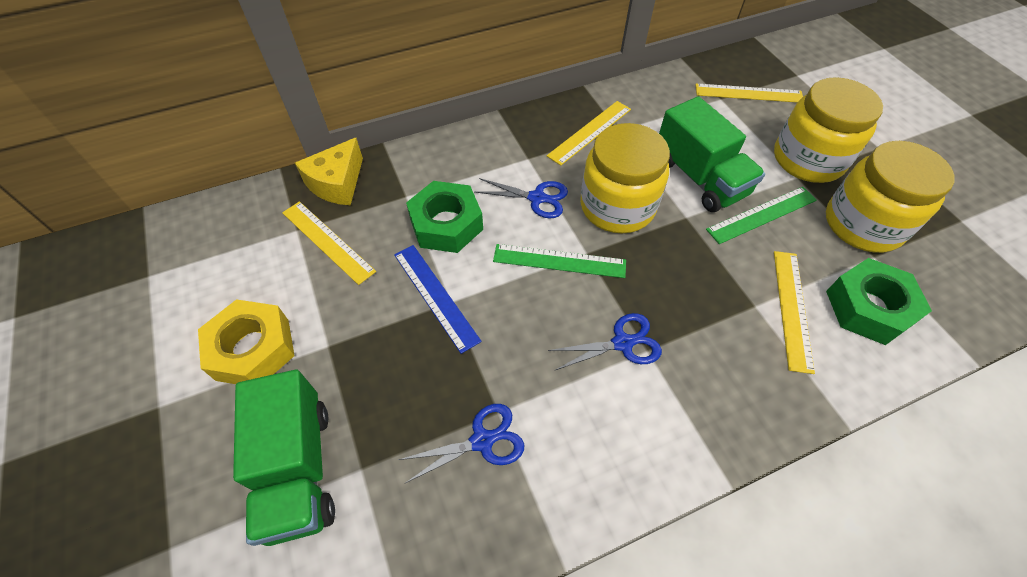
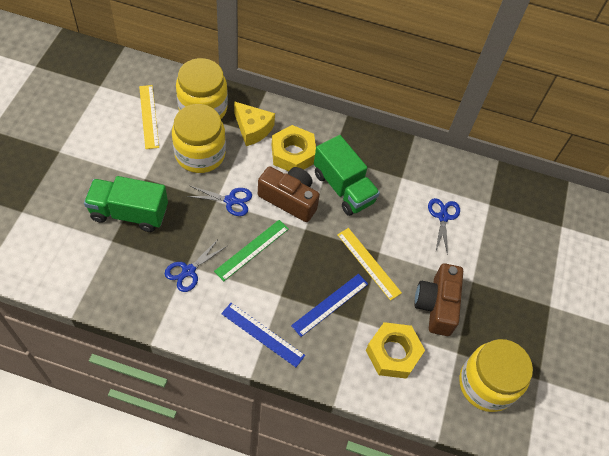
blue ruler: 1 -> 2
brown camera: 0 -> 2
green nut: 2 -> 0
green ruler: 2 -> 1
yellow nut: 1 -> 2
yellow ruler: 4 -> 2

